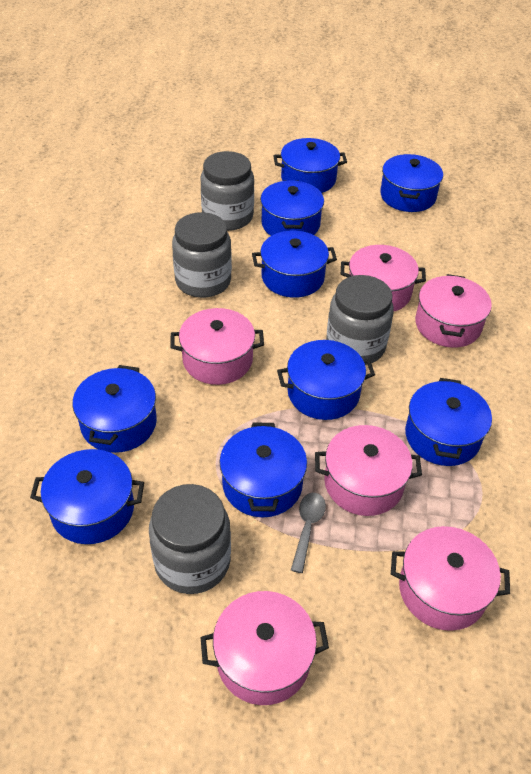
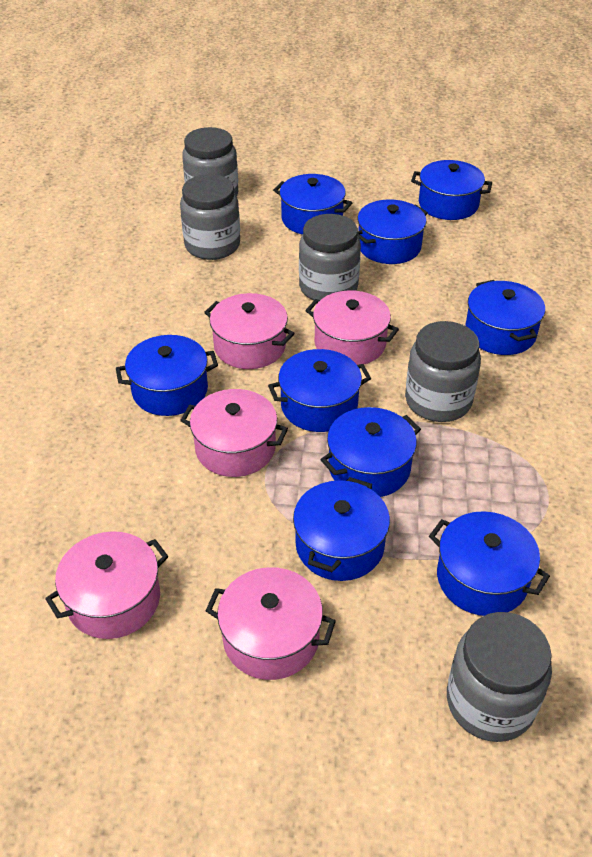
grey jar: 4 -> 5
grey spoon: 1 -> 0
pink pot: 6 -> 5

